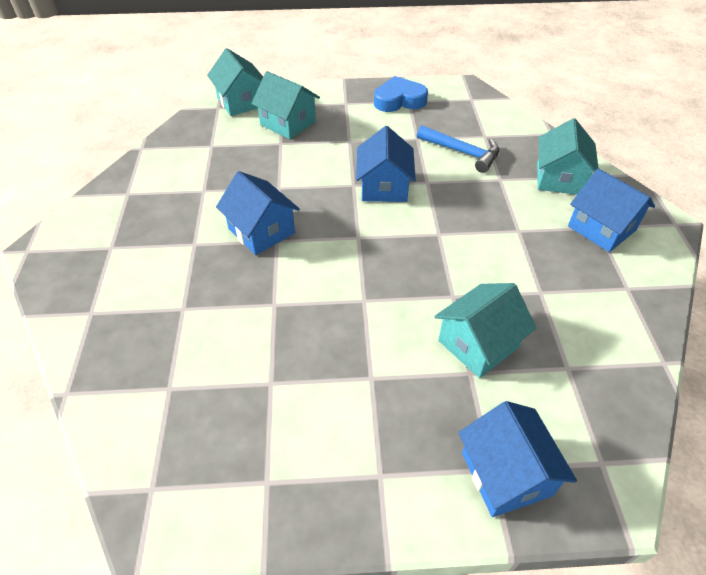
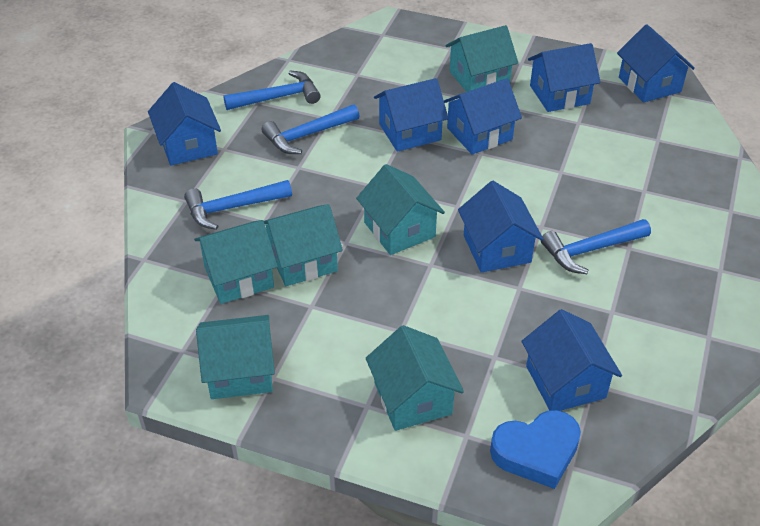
blue hammer: 1 -> 4
blue house: 4 -> 7
turquoise house: 4 -> 6

